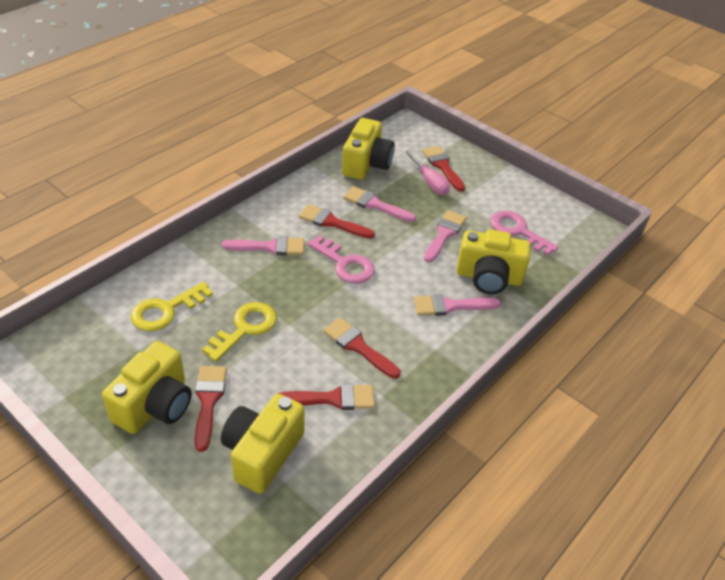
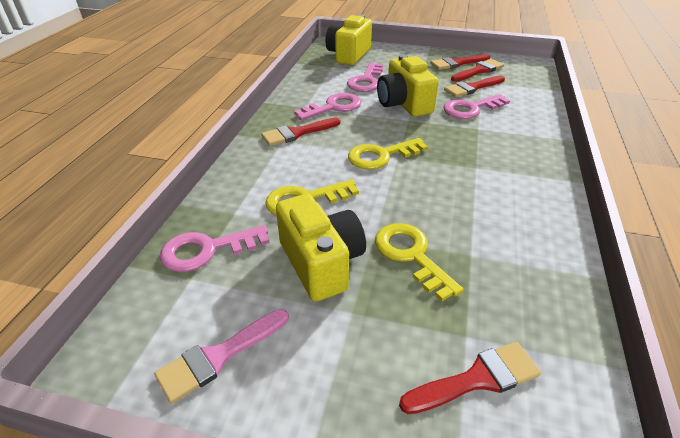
pink brush: 4 -> 1
pink key: 2 -> 4
pink screwdriver: 1 -> 0
yellow camera: 4 -> 3
yellow key: 2 -> 3

